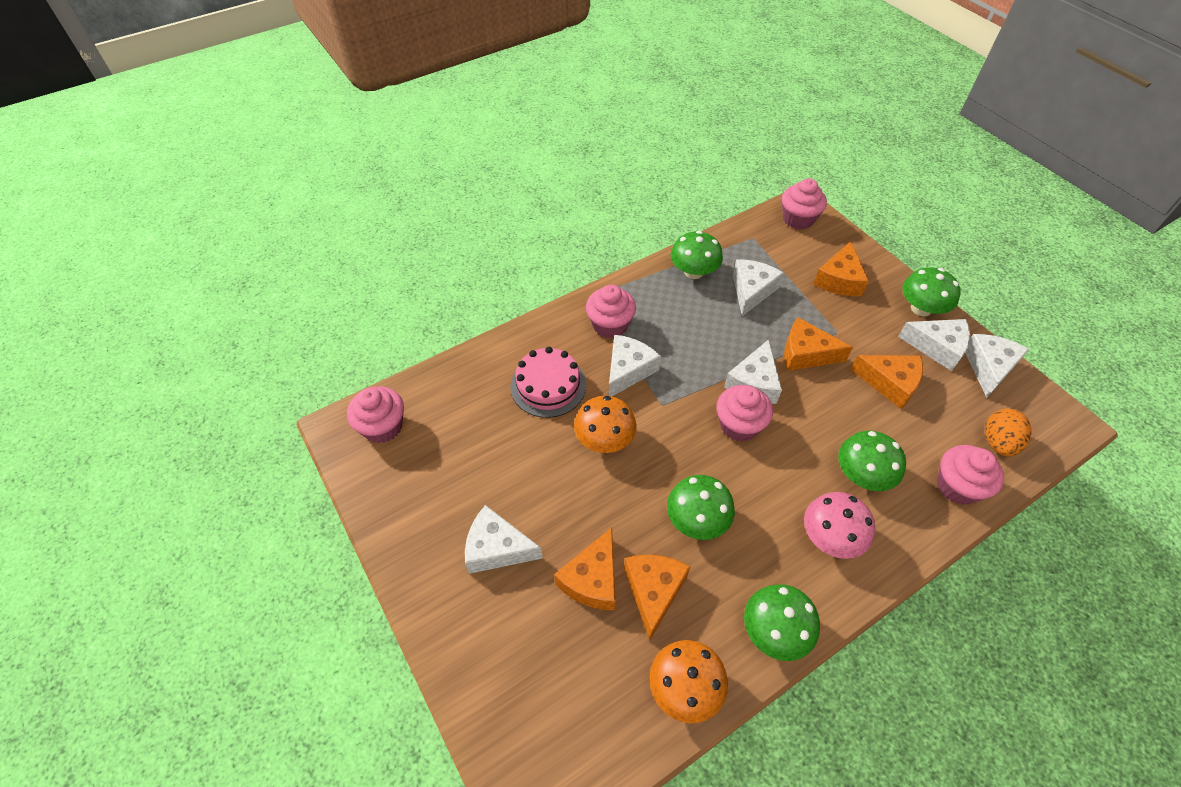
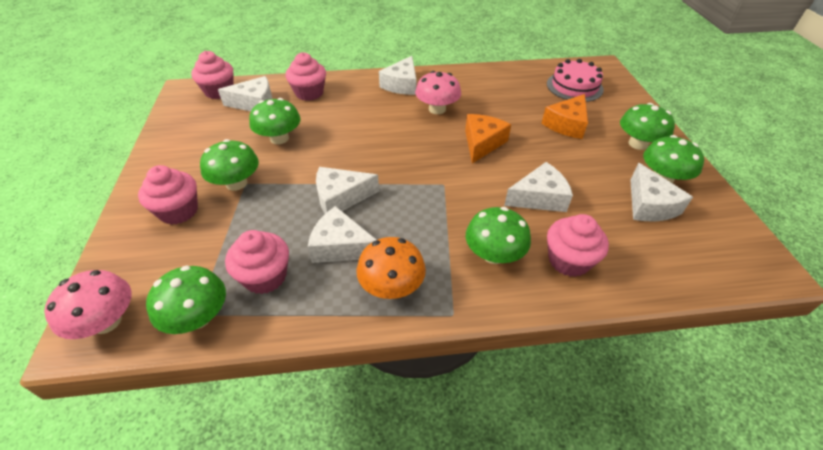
green mushroom: 5 -> 6
orange cheese: 5 -> 2
orange egg: 1 -> 0
orange mushroom: 2 -> 1
pink mushroom: 1 -> 2

